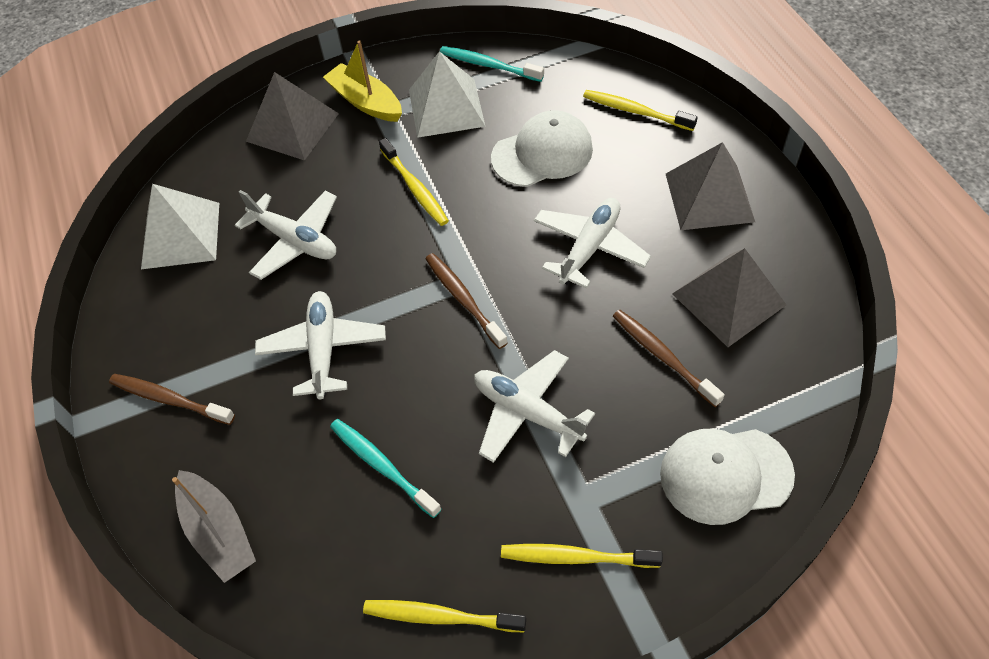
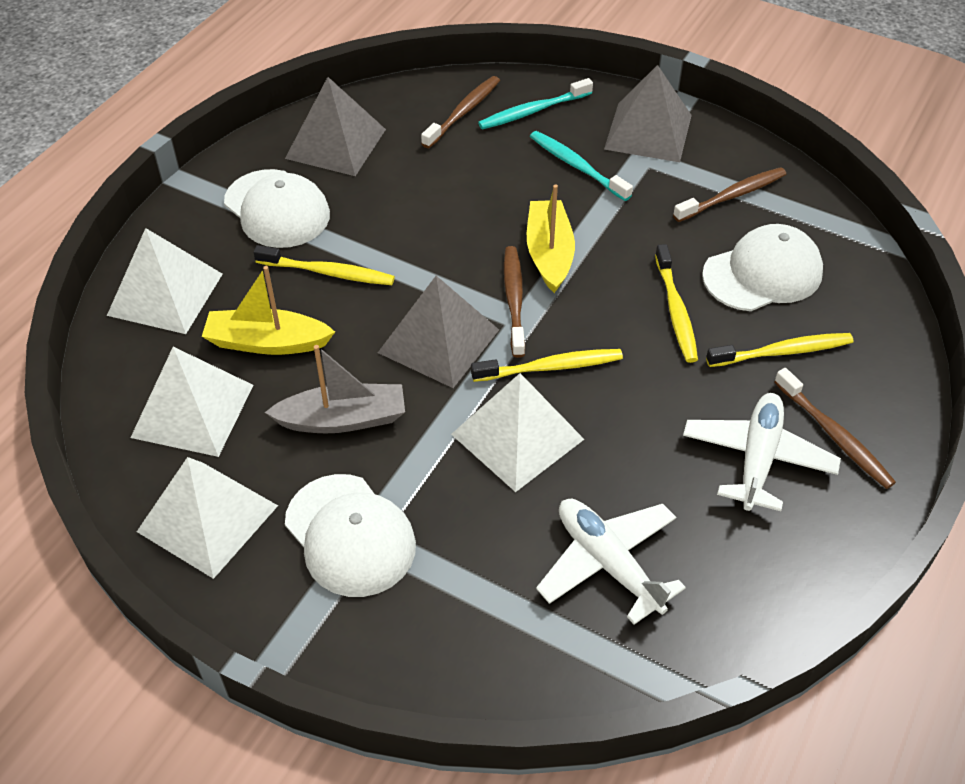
brown toothbrush: 3 -> 4
white cap: 2 -> 3
white plane: 4 -> 2
white pyramid: 2 -> 4
yellow boat: 1 -> 2

